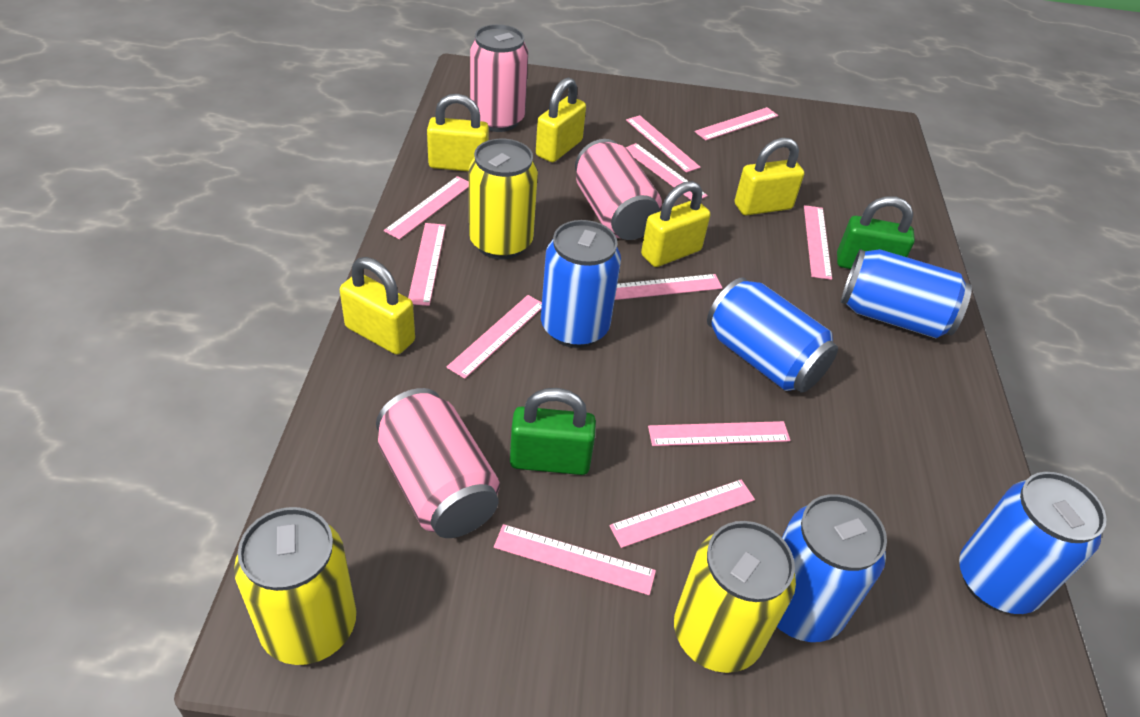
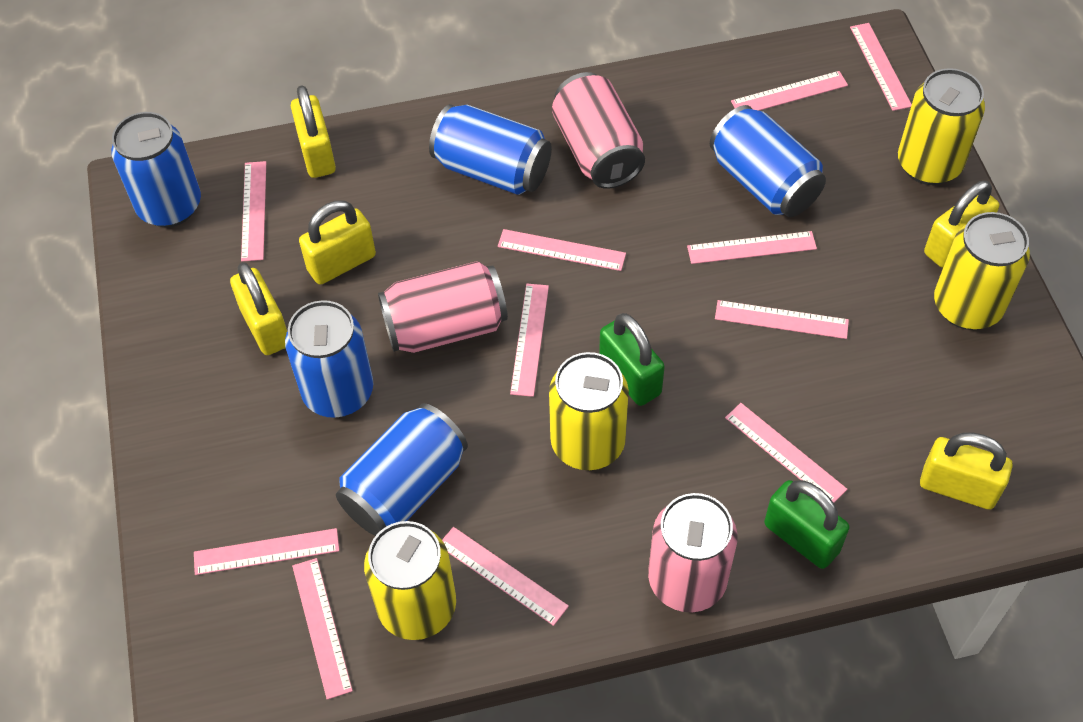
yellow can: 3 -> 4

